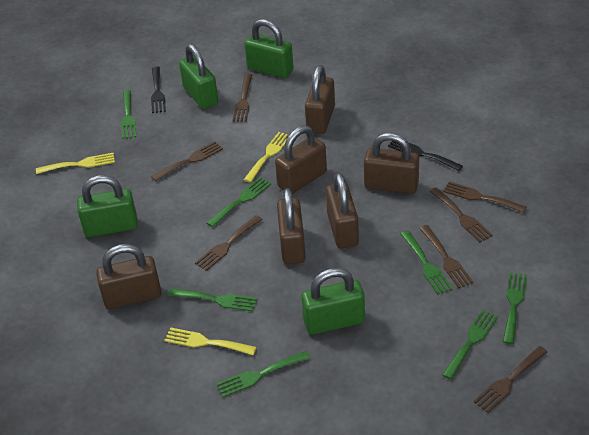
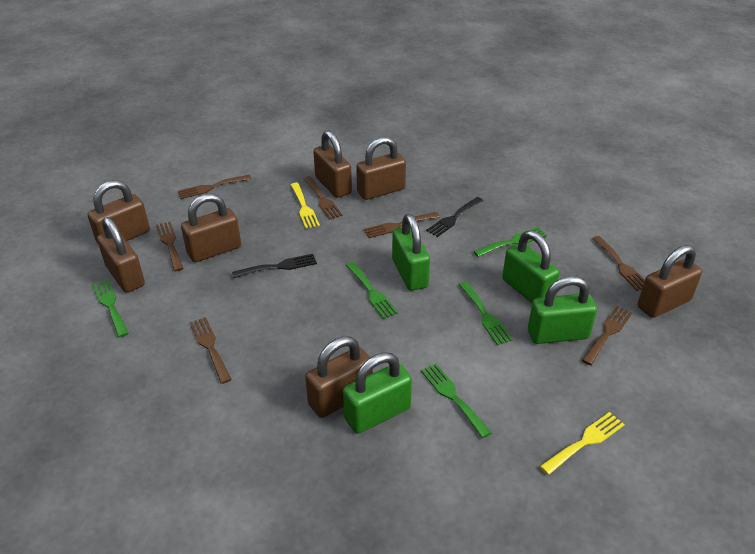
brown padlock: 6 -> 7
green fork: 7 -> 5
yellow fork: 3 -> 2

